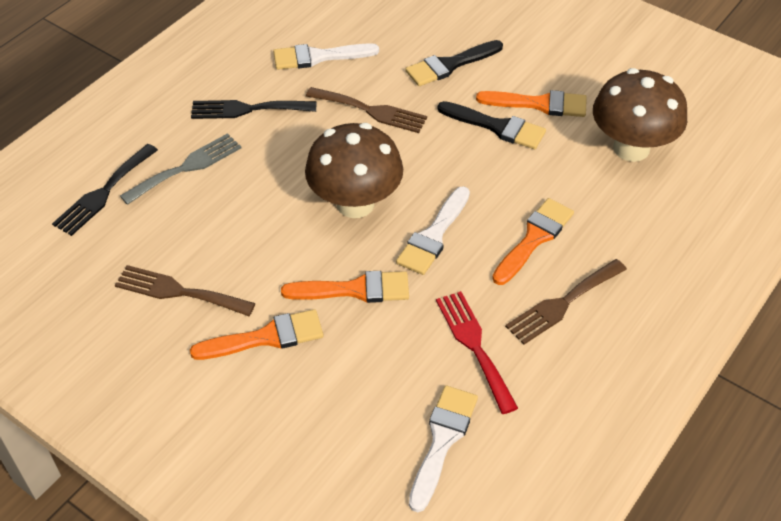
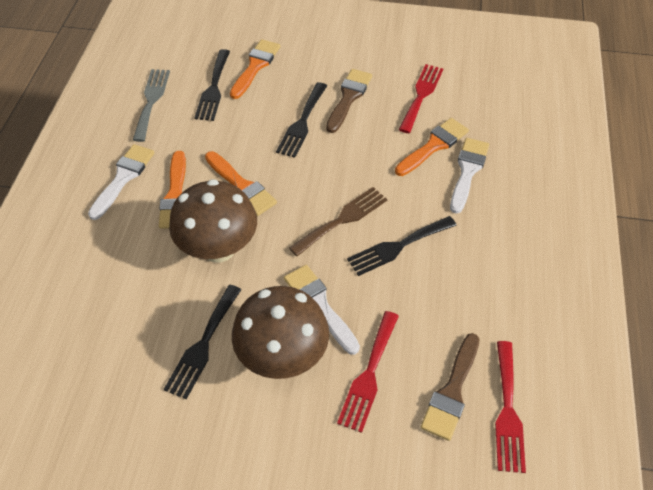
black brush: 2 -> 0
black fork: 2 -> 4
brown brush: 0 -> 2
brown fork: 3 -> 1
red fork: 1 -> 3

